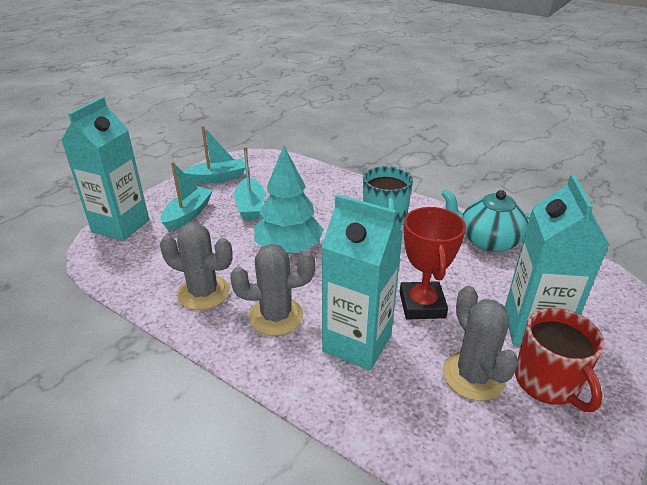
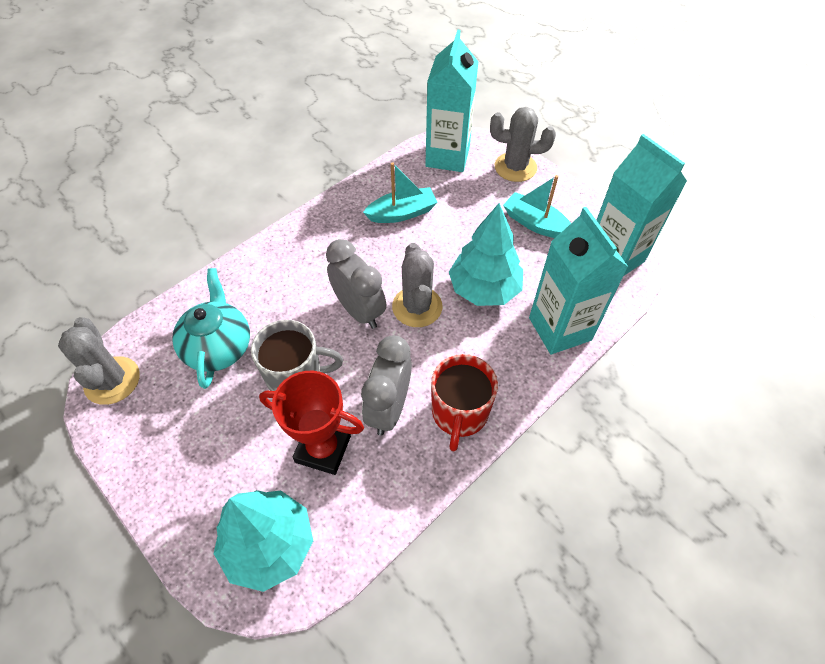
grey clock: 0 -> 2
grey mug: 0 -> 1
turquoise boat: 3 -> 2
turquoise mug: 1 -> 0
turquoise tree: 1 -> 2

